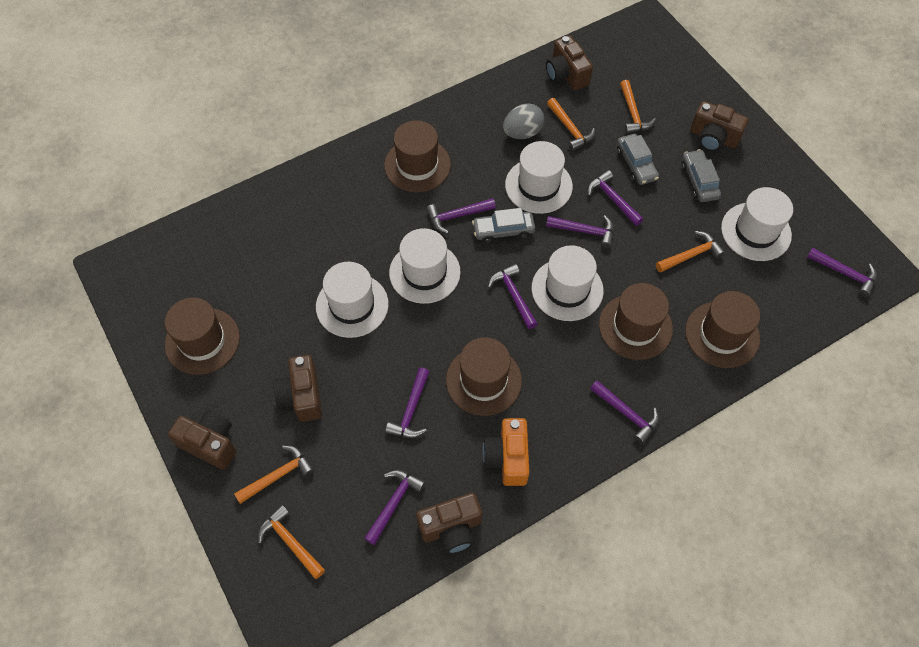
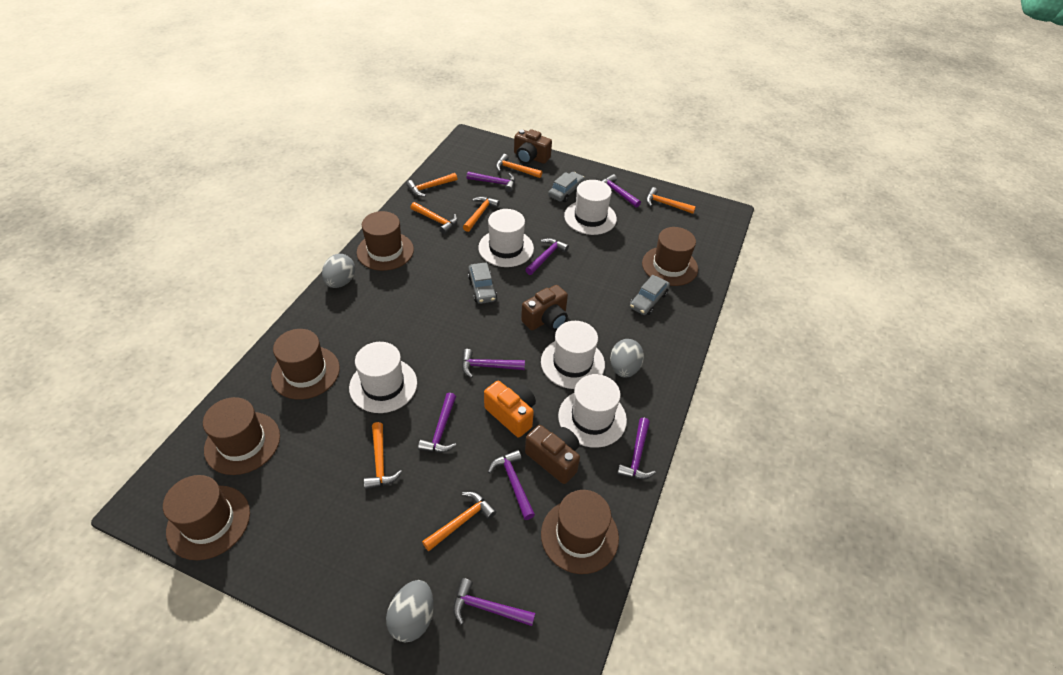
brown camera: 5 -> 3
brown hat: 5 -> 6
grey egg: 1 -> 3
orange hammer: 5 -> 7

